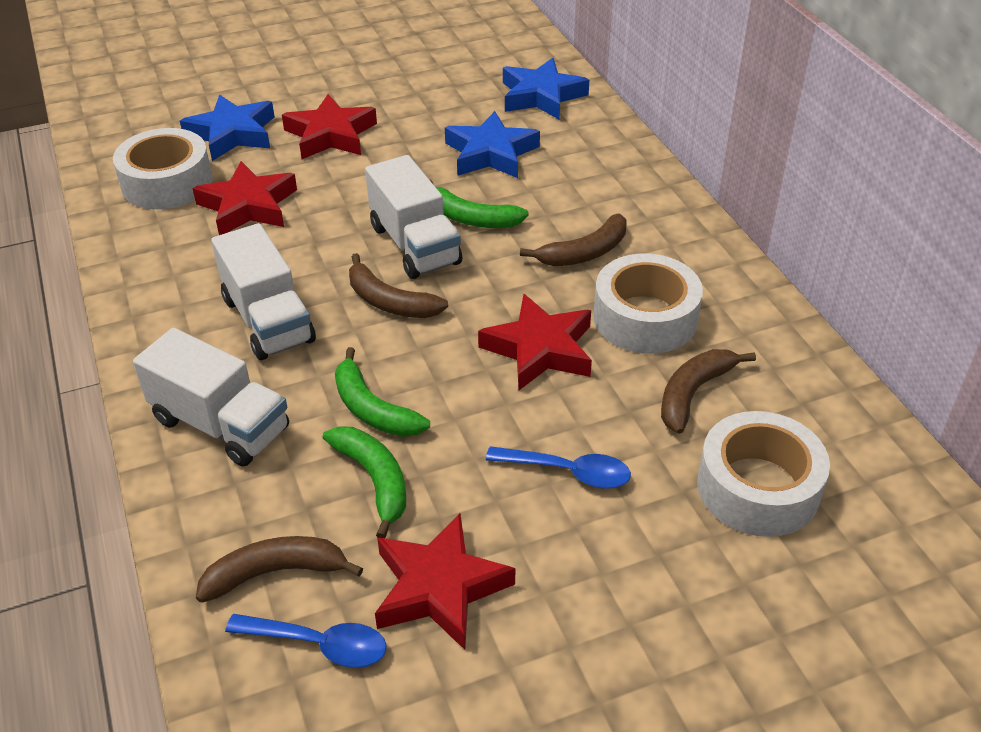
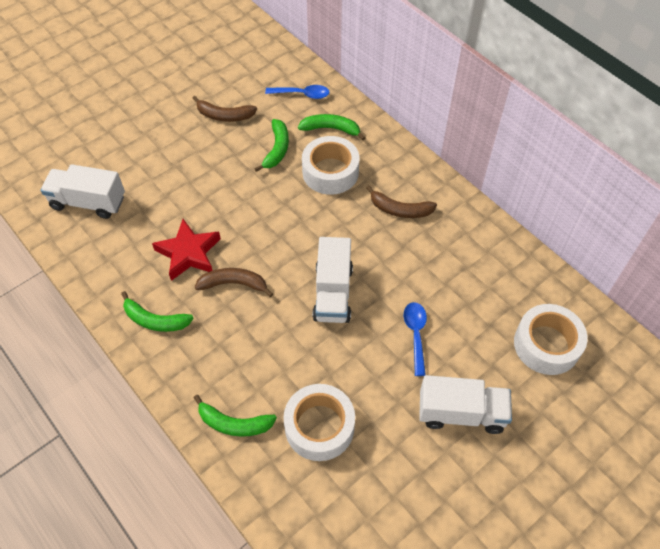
blue star: 3 -> 0
brown banana: 4 -> 3
green banana: 3 -> 4
red star: 4 -> 1

